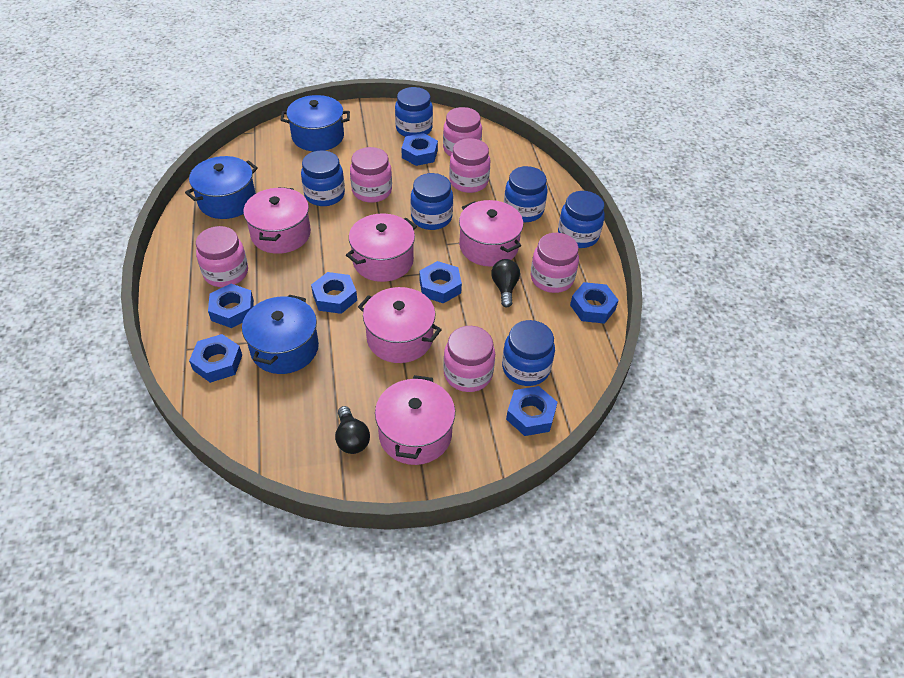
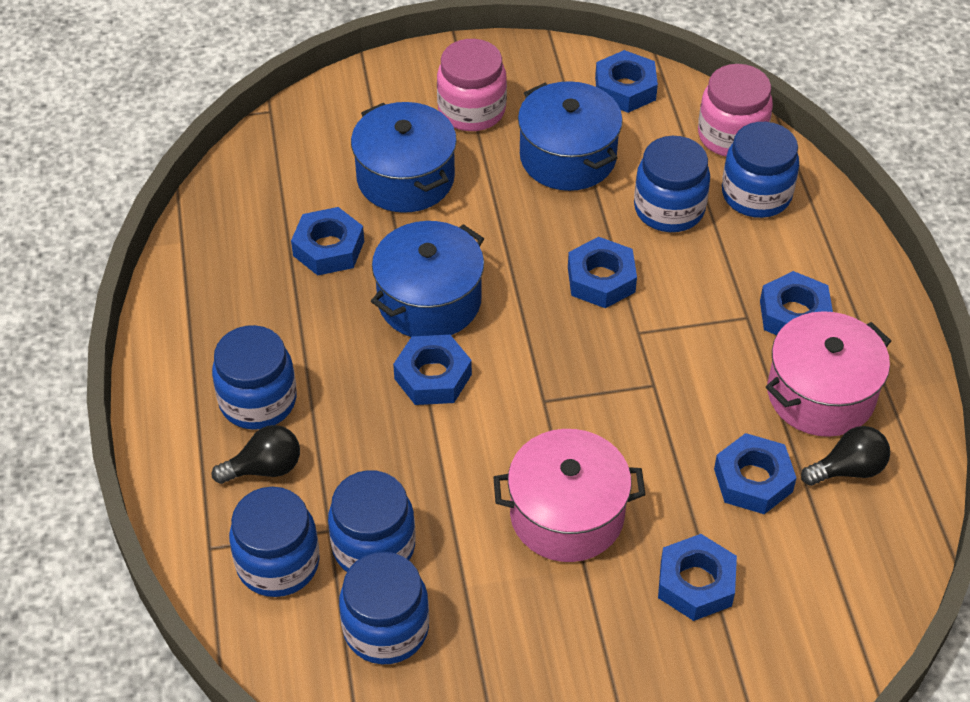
pink jar: 6 -> 2
pink pot: 5 -> 2

